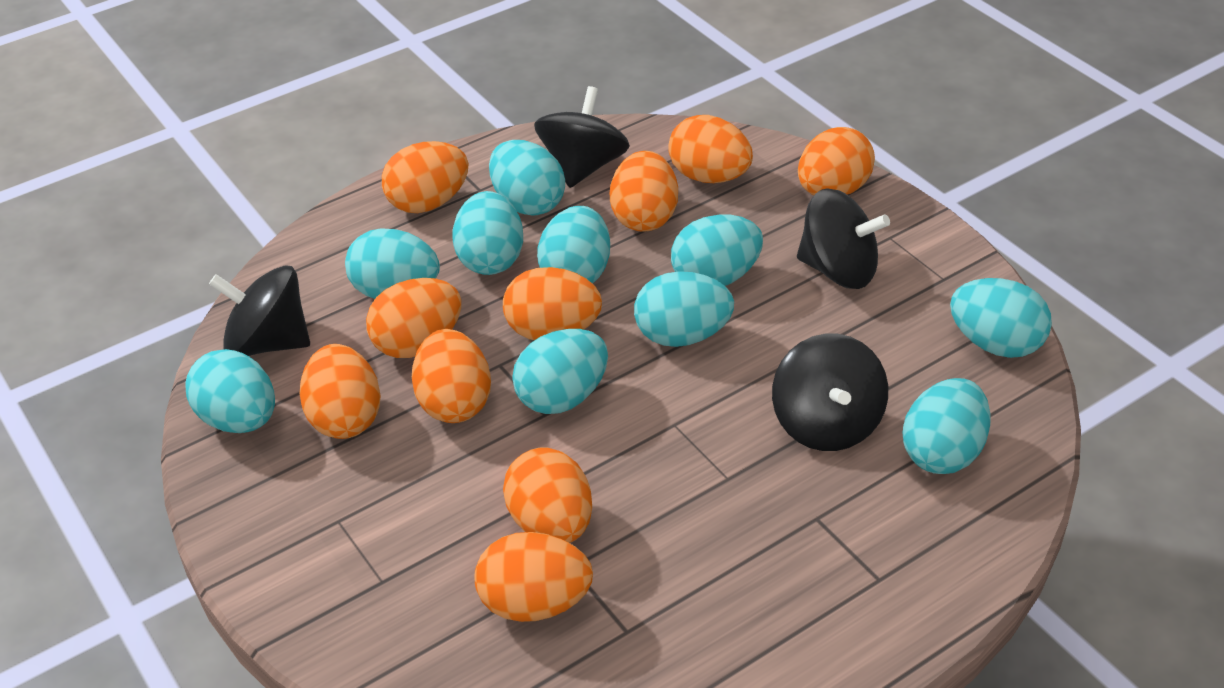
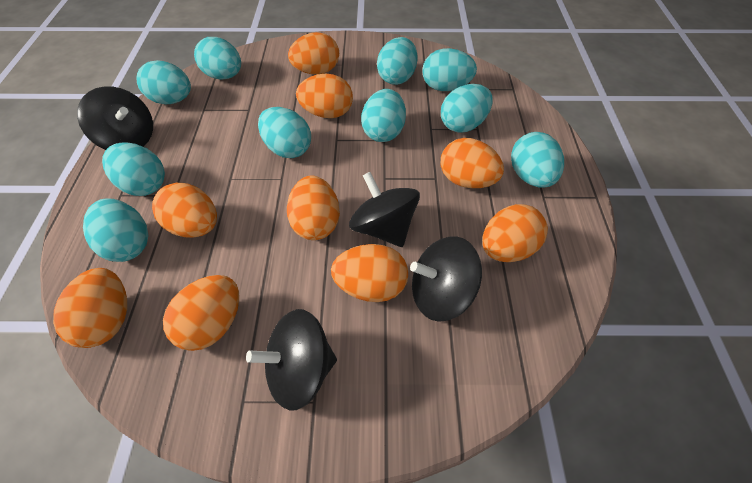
orange egg: 10 -> 9

